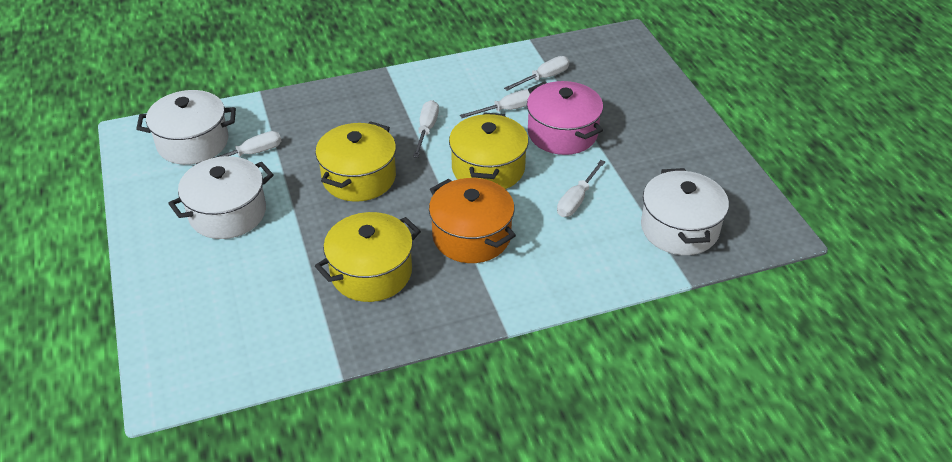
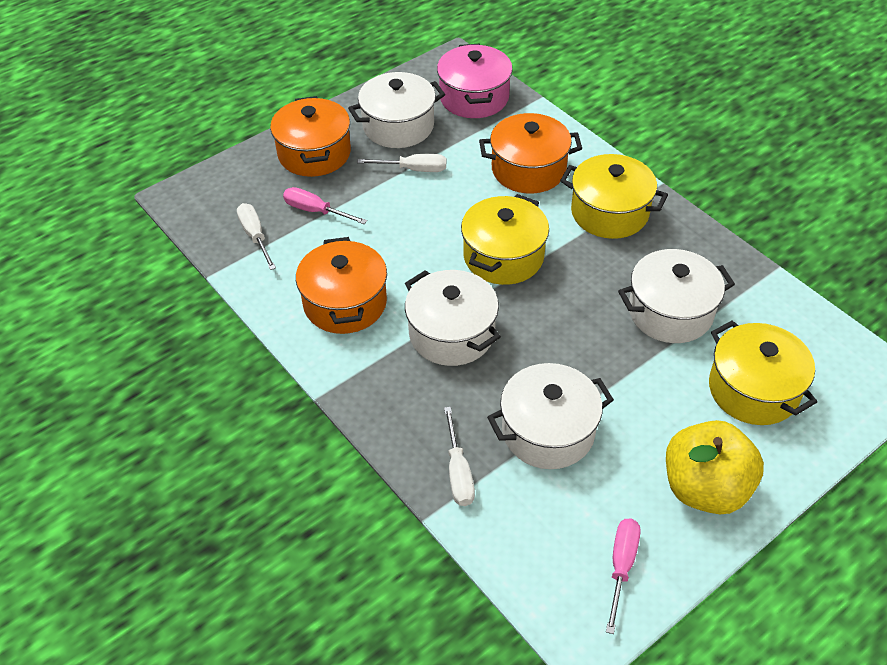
orange pot: 1 -> 3
pink screwdriver: 0 -> 2
white pot: 3 -> 4
white screwdriver: 5 -> 3
yellow apple: 0 -> 1

